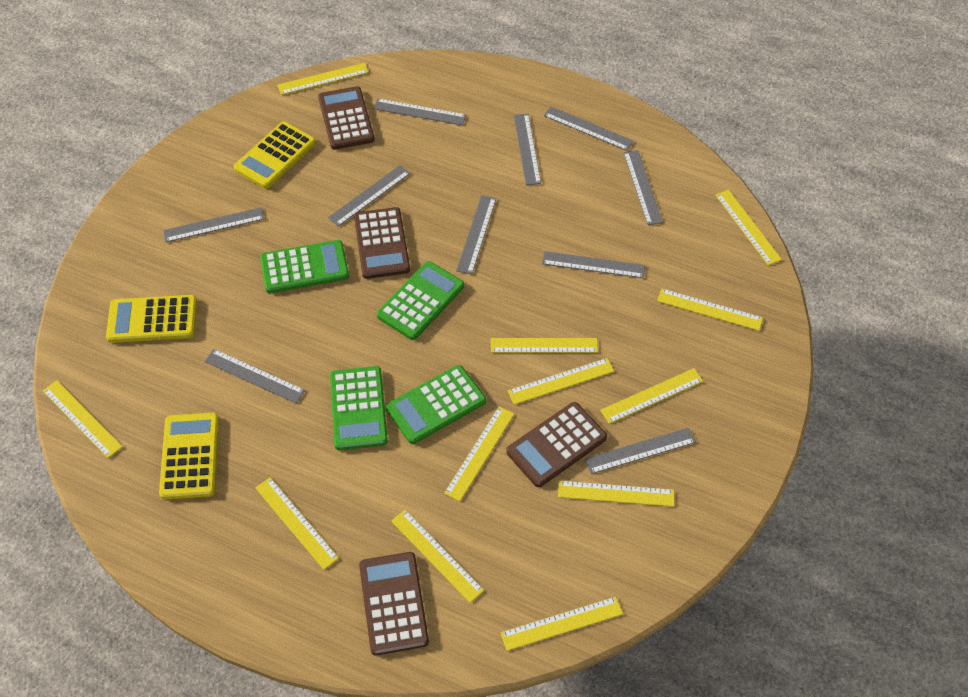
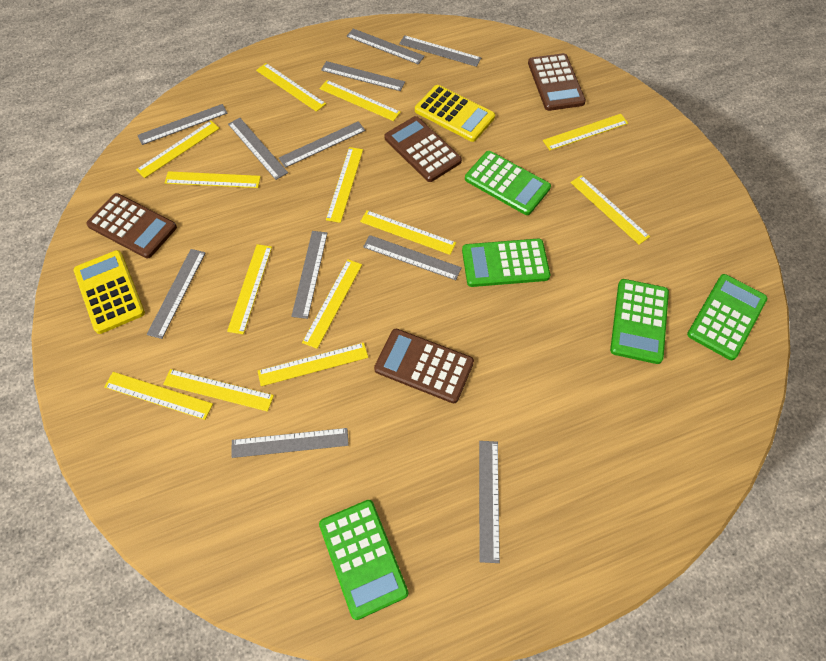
green calculator: 4 -> 5
grey ruler: 10 -> 11
yellow calculator: 3 -> 2
yellow ruler: 12 -> 13

